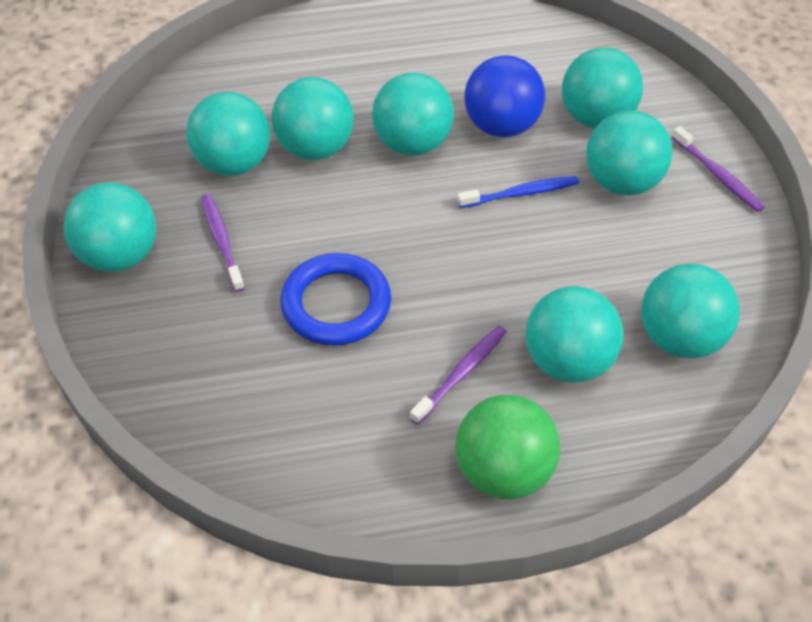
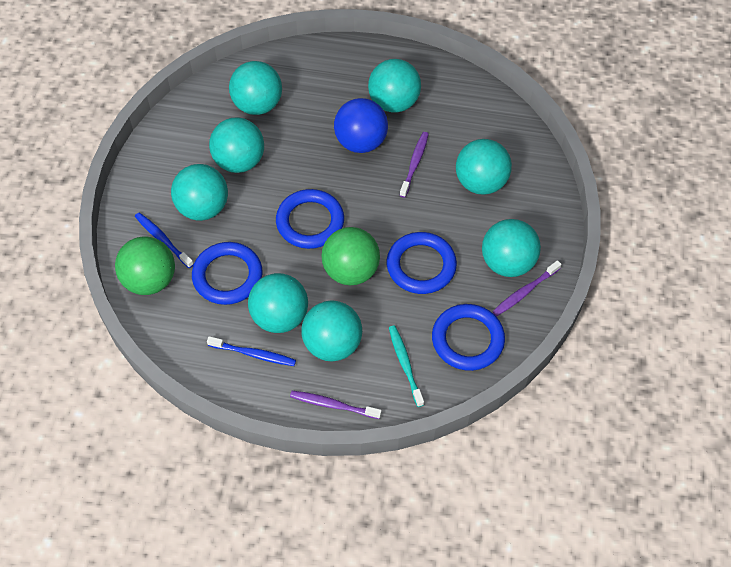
blue ring: 1 -> 4
blue toothbrush: 1 -> 2
green ball: 1 -> 2
turquoise toothbrush: 0 -> 1

